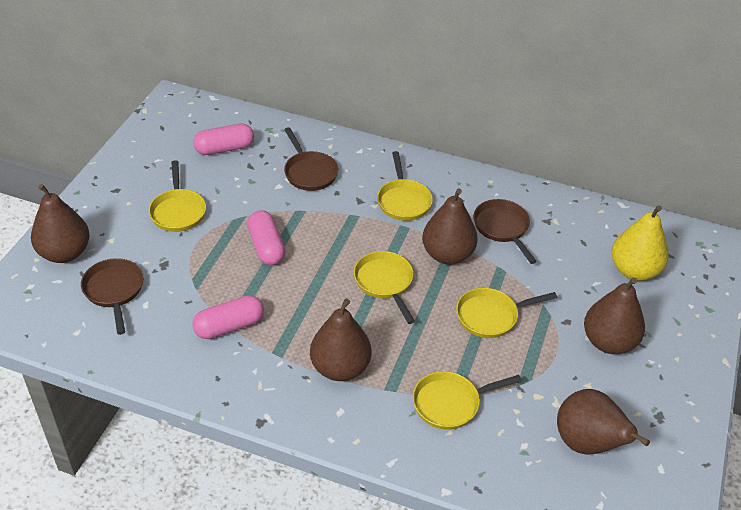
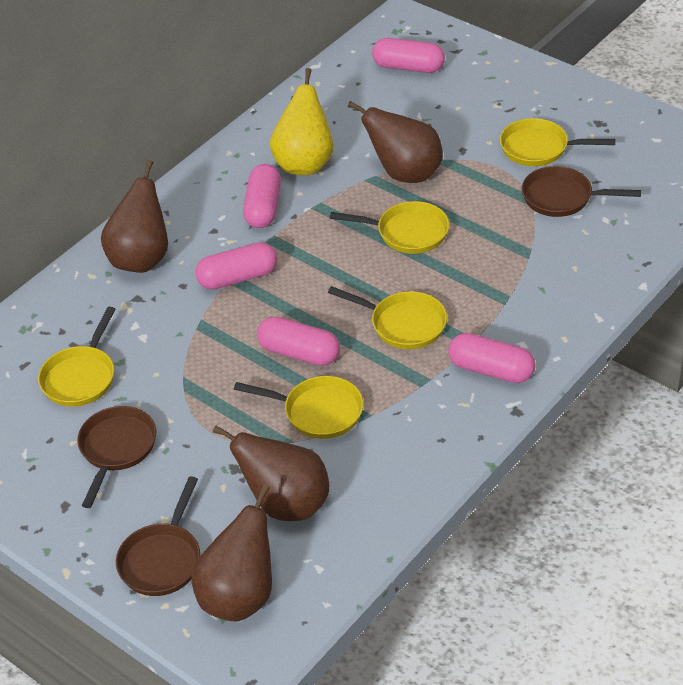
brown pear: 5 -> 4
pink capsule: 3 -> 5

